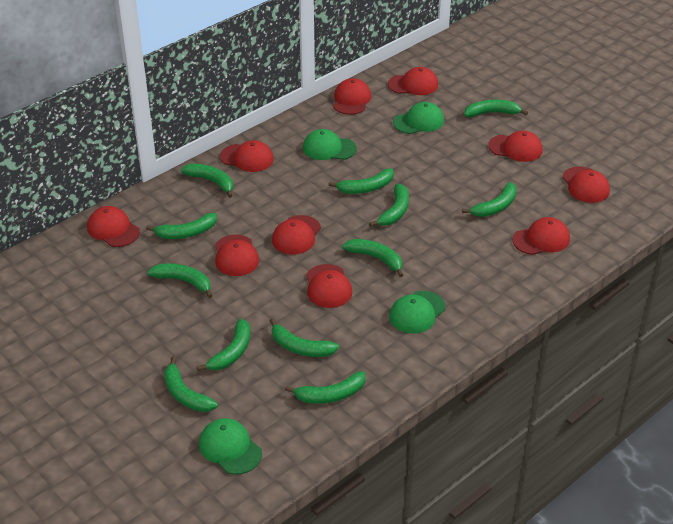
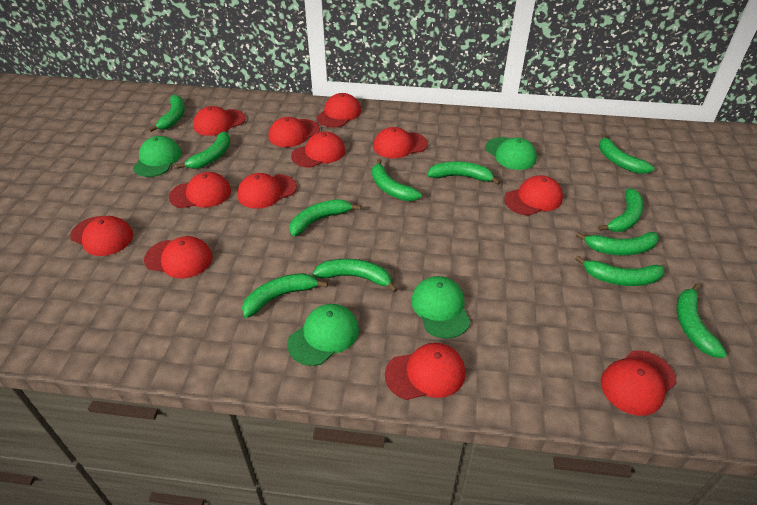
red cap: 10 -> 12

